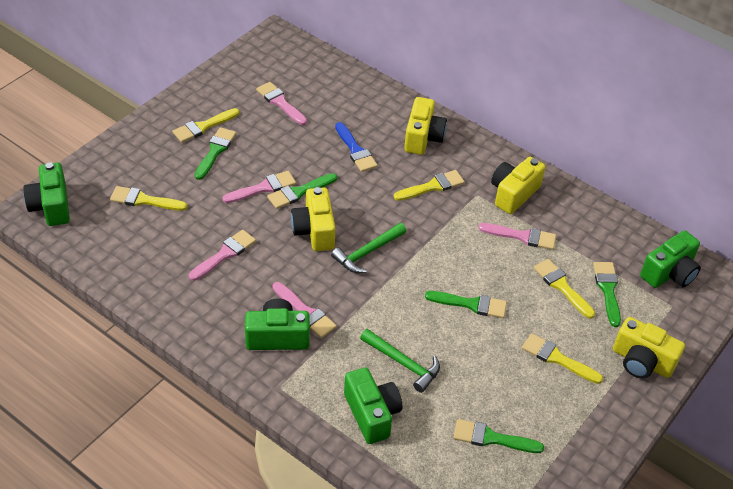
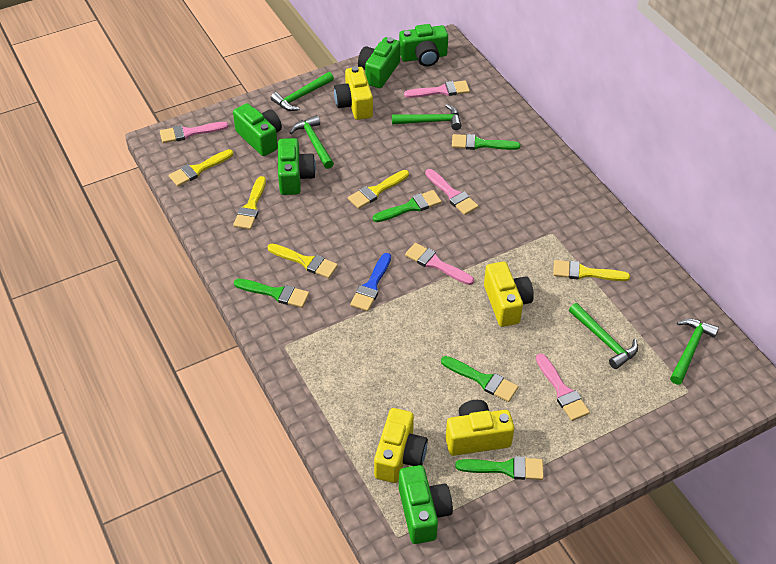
green camera: 4 -> 5
green hammer: 2 -> 5

